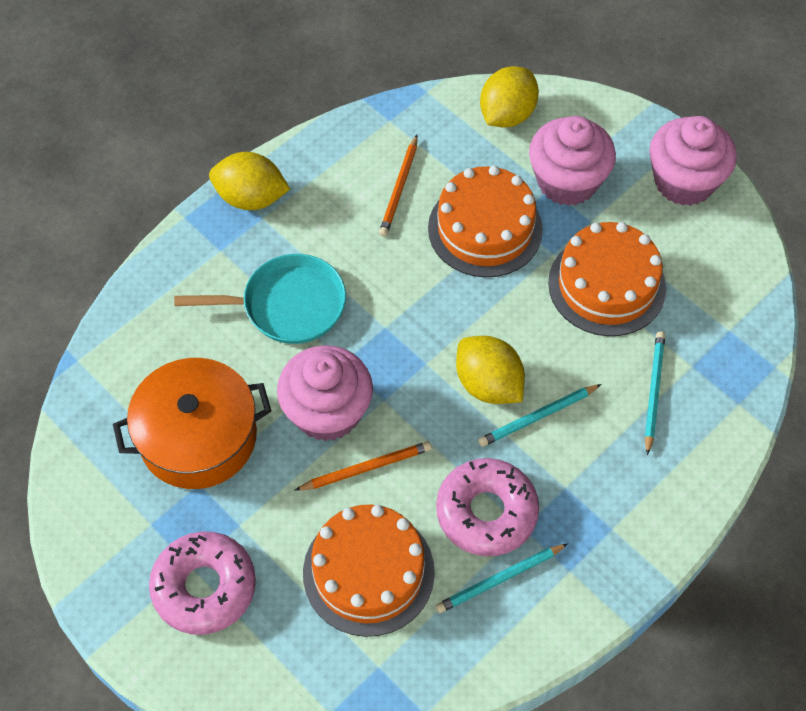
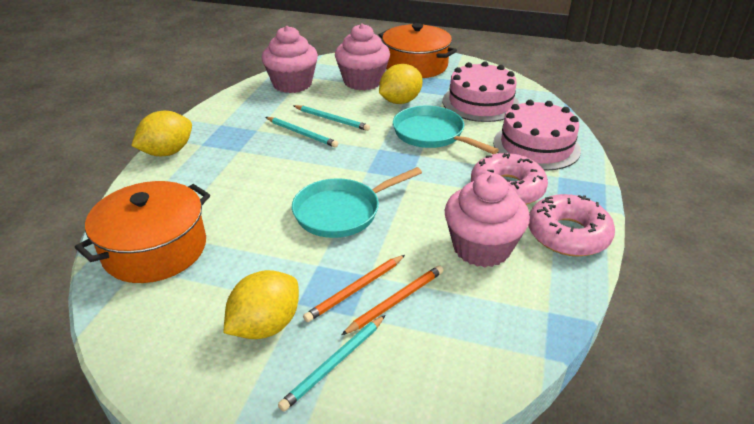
orange cake: 3 -> 0
orange pot: 1 -> 2
pink cake: 0 -> 2
turquoise pan: 1 -> 2

